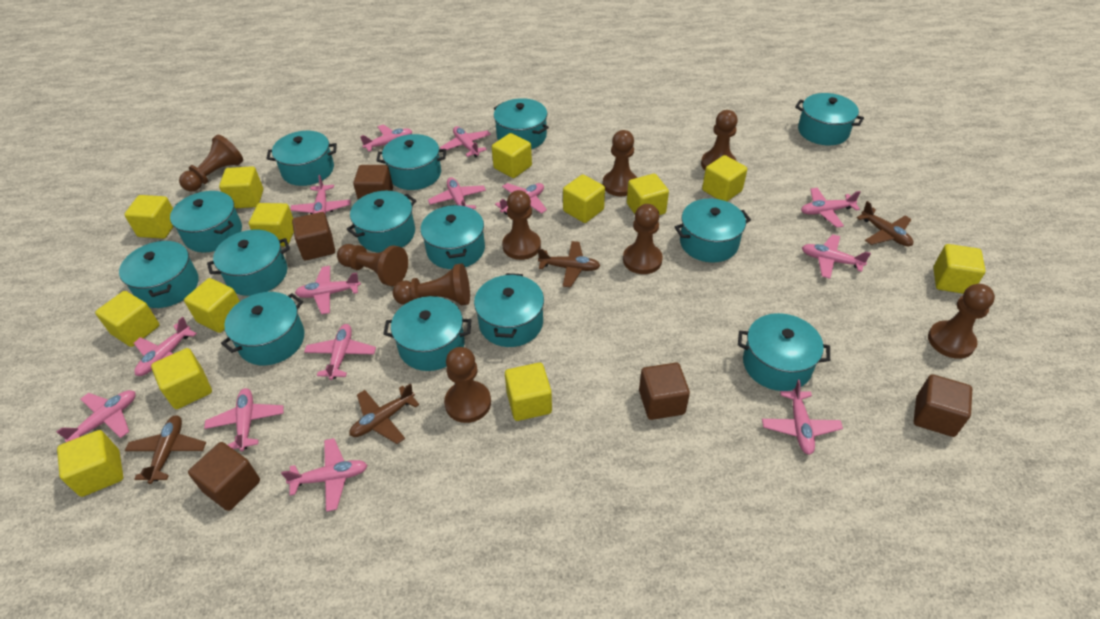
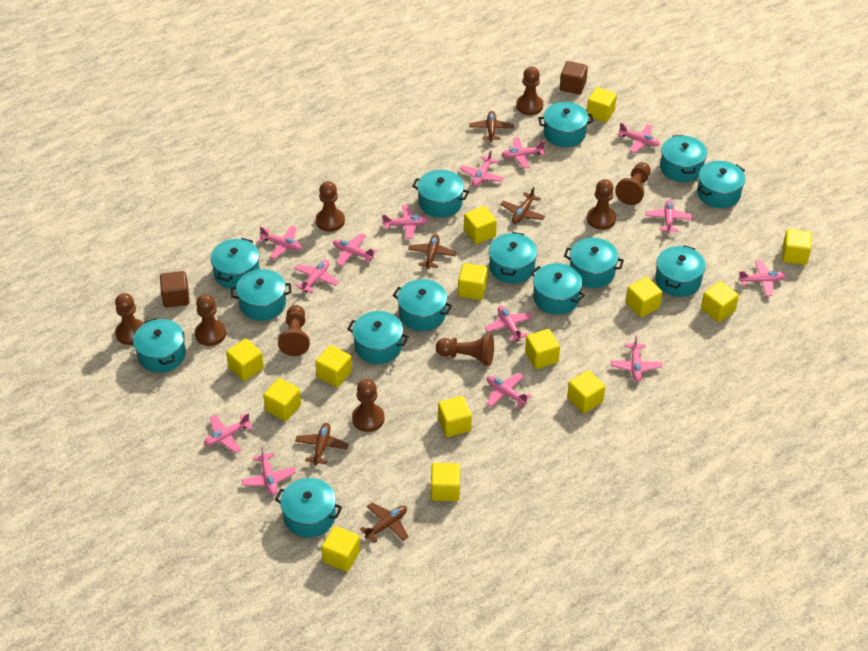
brown cube: 5 -> 2
brown plane: 4 -> 5
yellow cube: 13 -> 14

